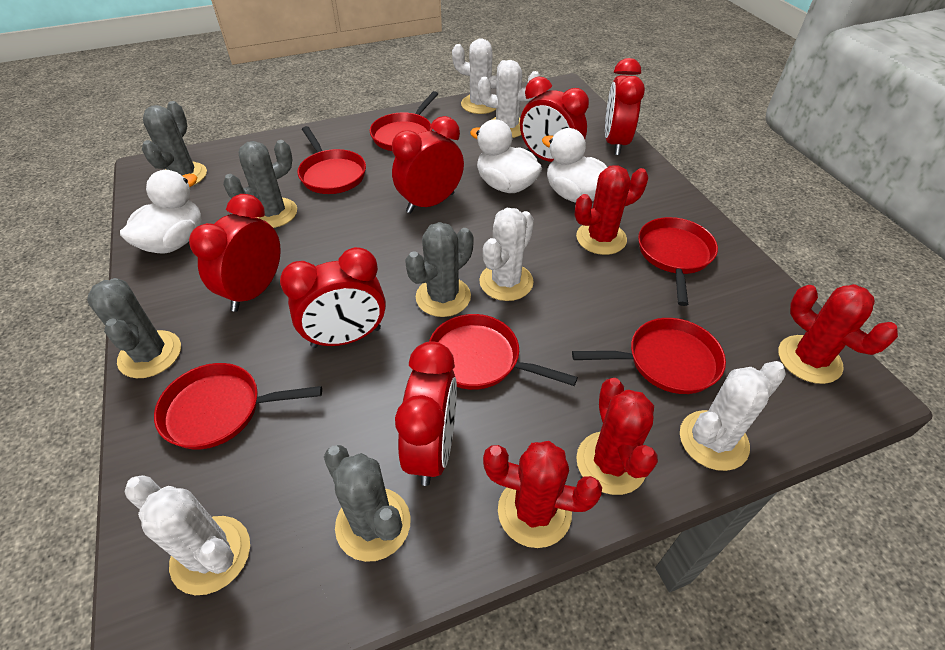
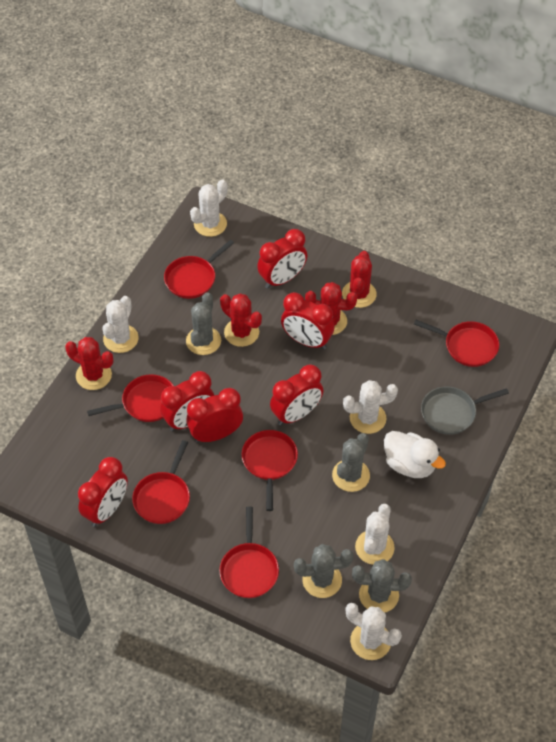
grey cactus: 5 -> 4
grey pan: 0 -> 1
white duck: 3 -> 1

